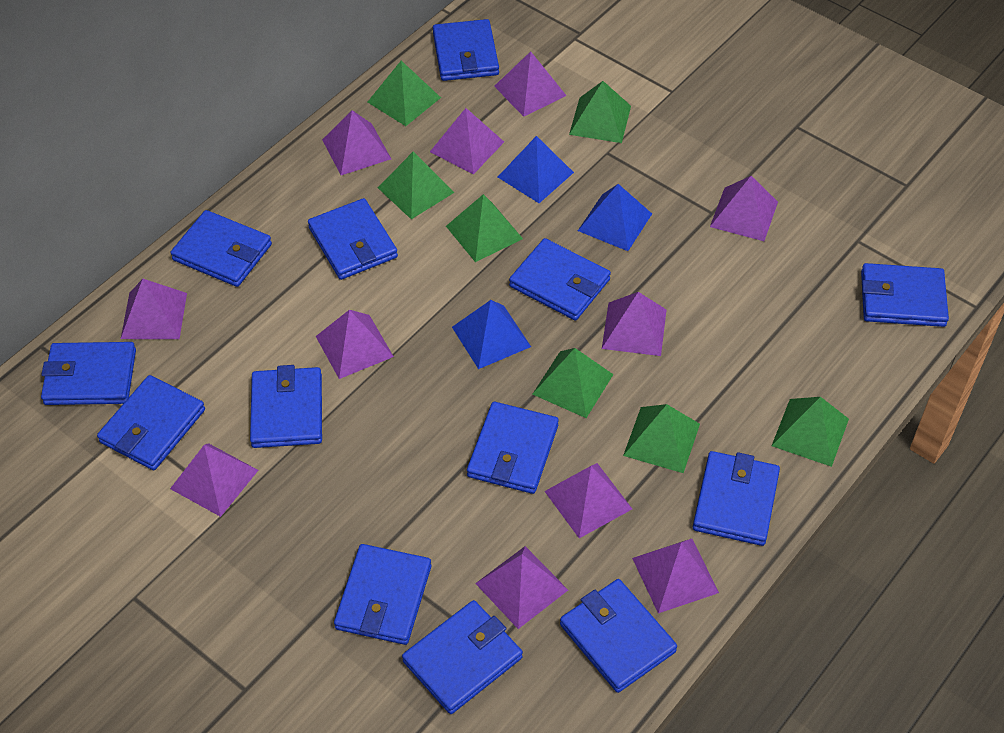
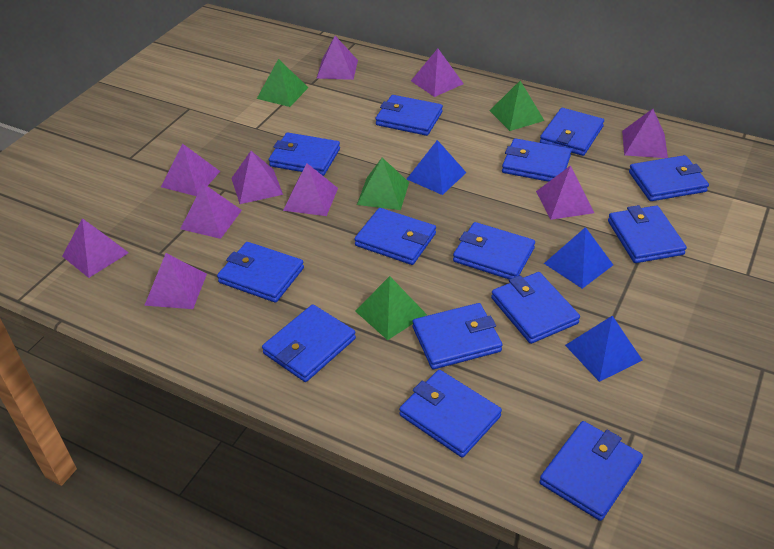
blue wallet: 13 -> 14
green pyramid: 7 -> 4
purple pyramid: 11 -> 10

